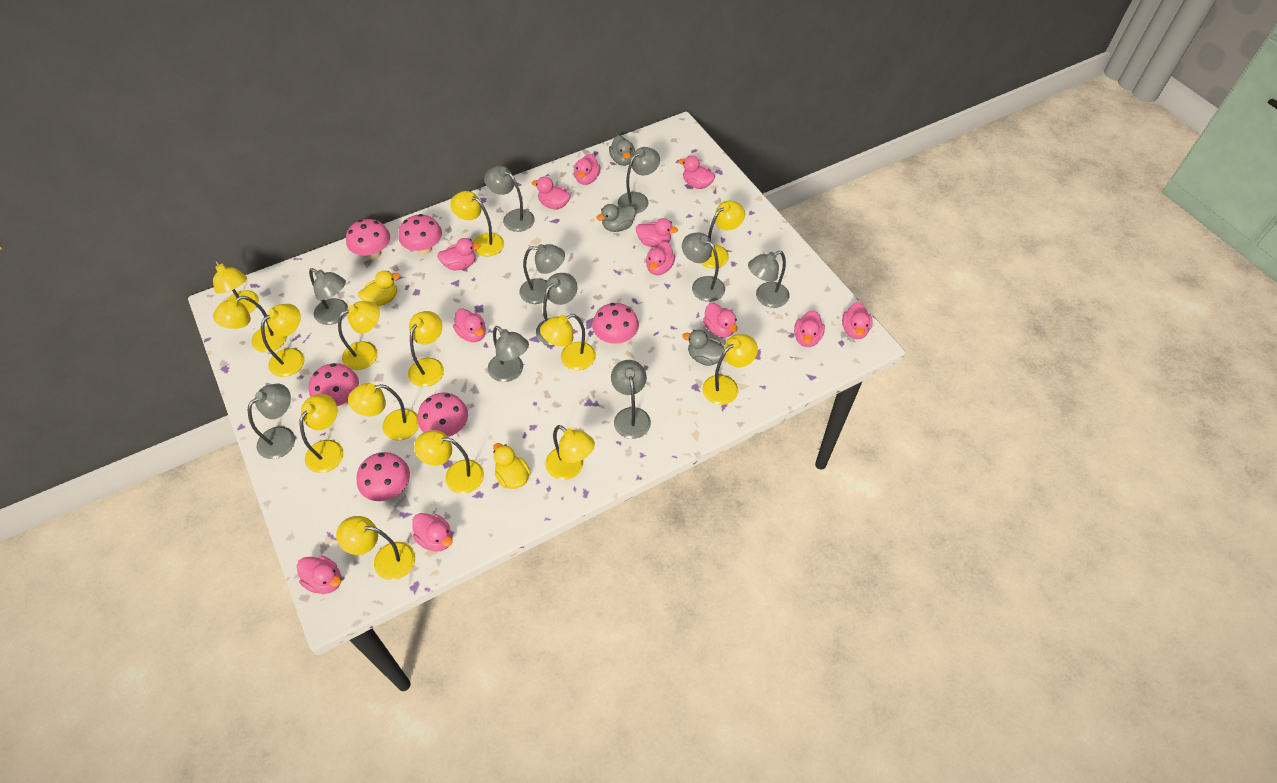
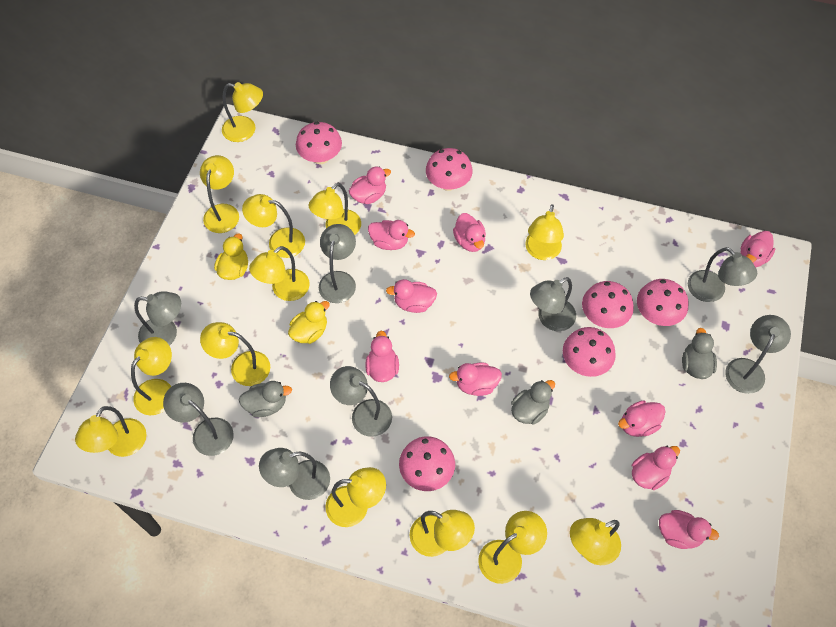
grey lamp: 10 -> 8
pink duck: 12 -> 10
yellow lamp: 14 -> 13

